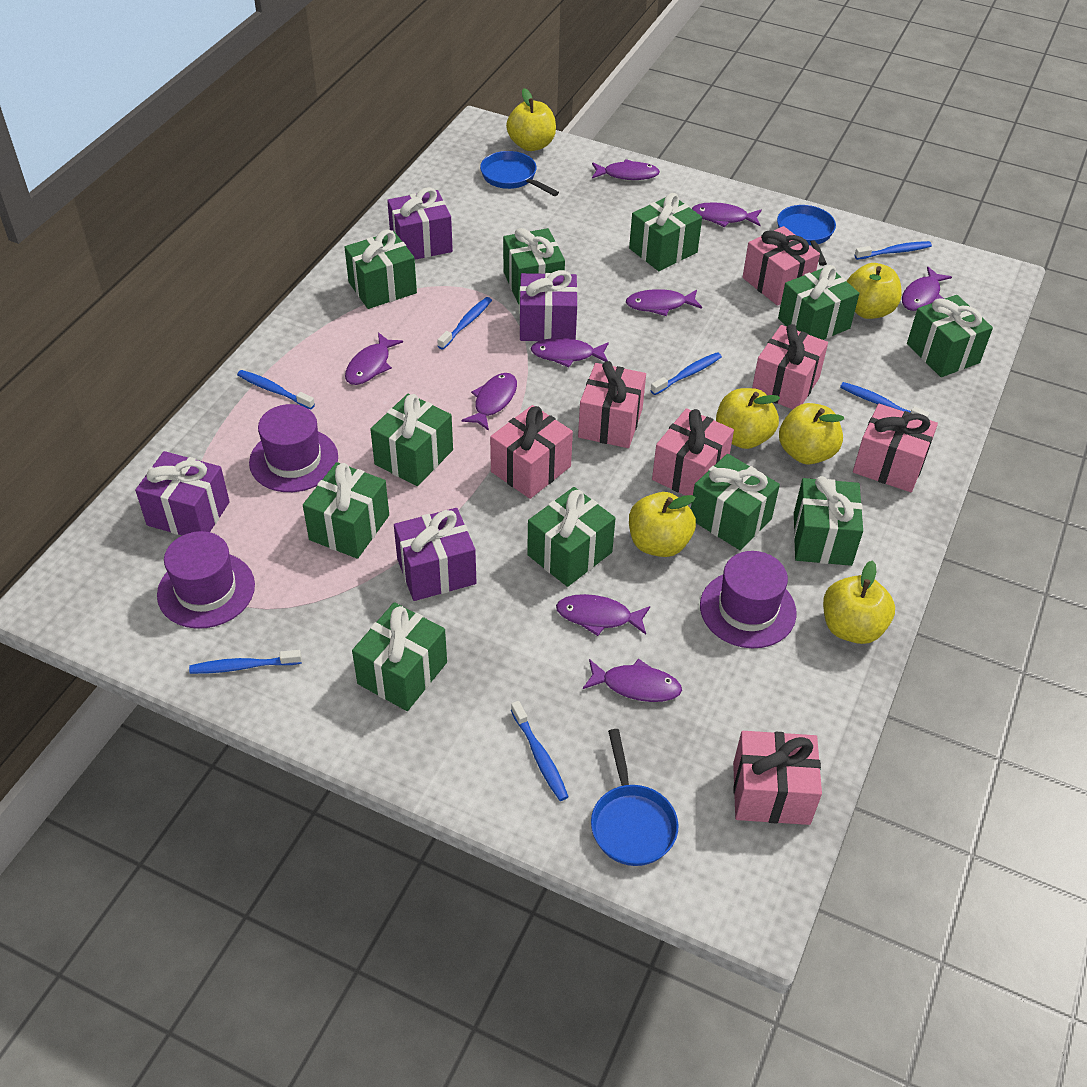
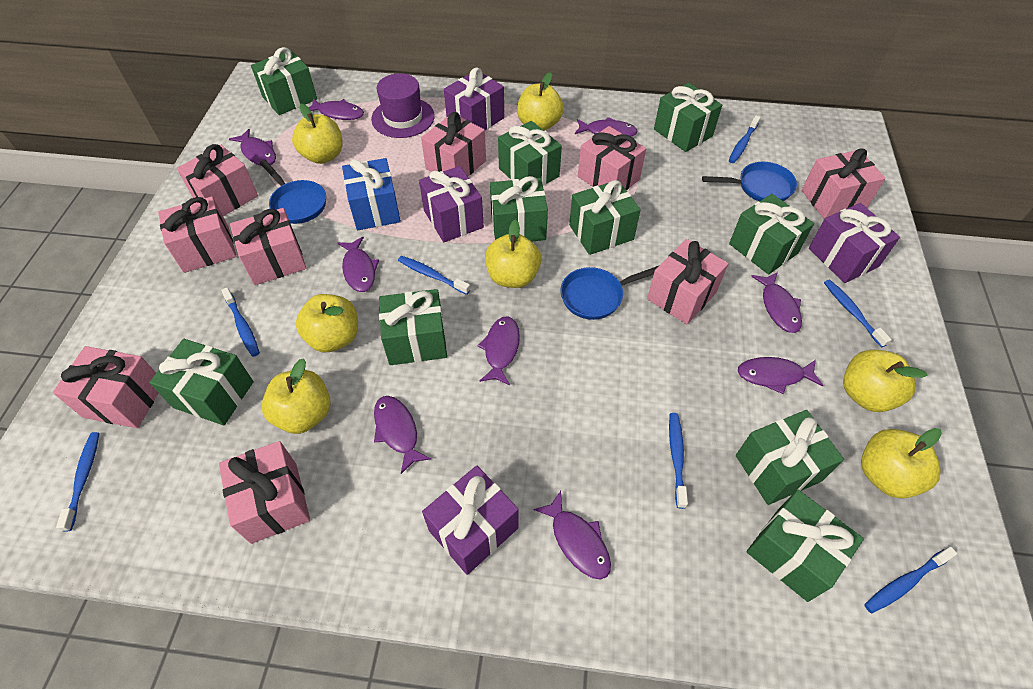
blue gift: 0 -> 1
green gift: 11 -> 10
pink gift: 7 -> 9
purple hat: 3 -> 1
yellow apple: 6 -> 7

